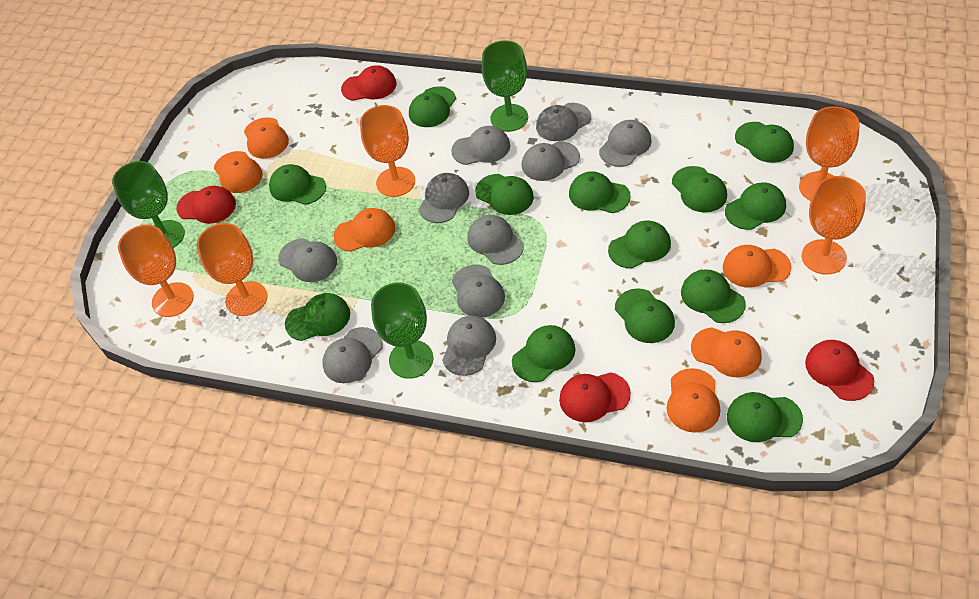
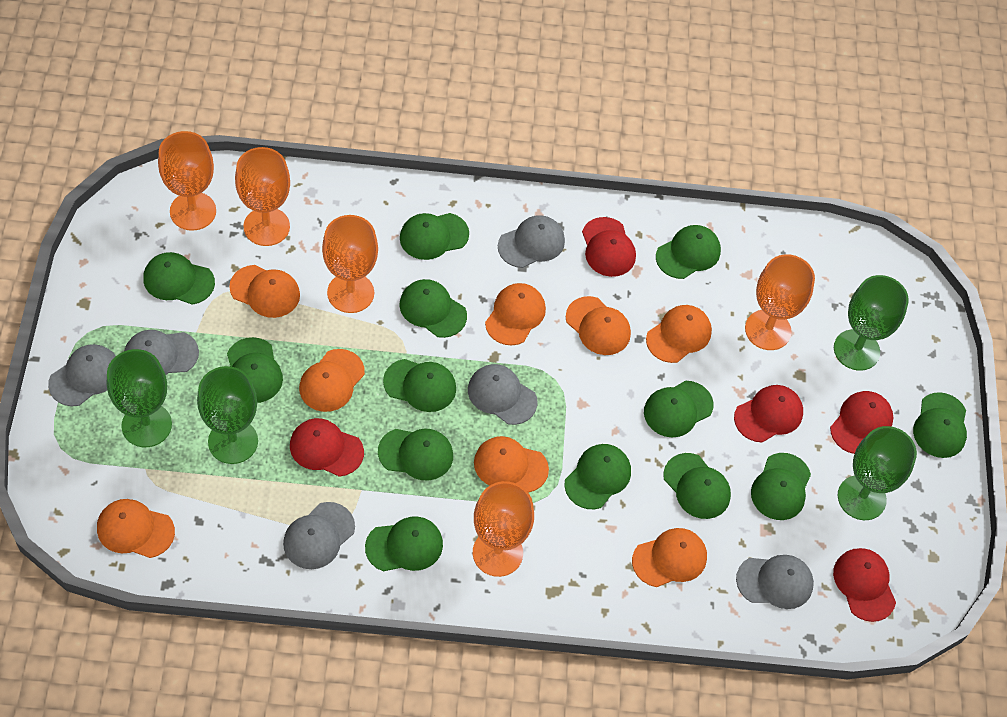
green goblet: 3 -> 4
grey cap: 10 -> 6
orange cap: 6 -> 8
red cap: 4 -> 5

